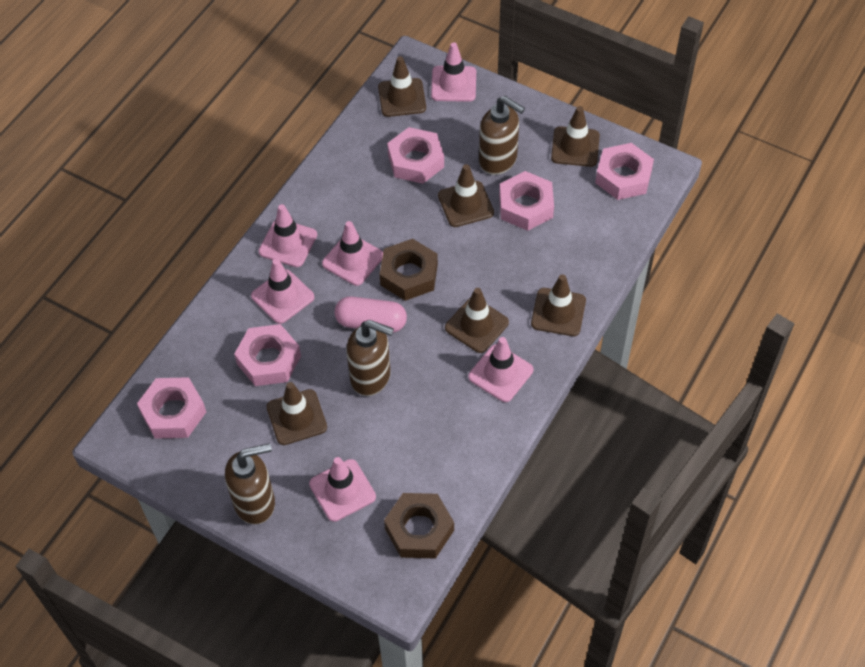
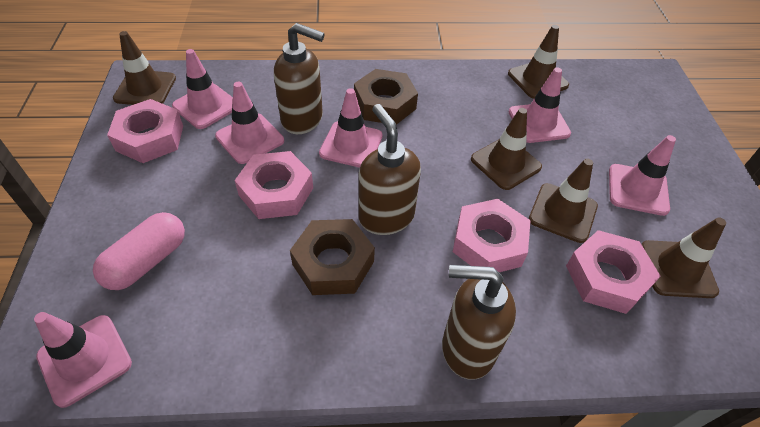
brown traffic cone: 6 -> 5
pink nut: 5 -> 4

